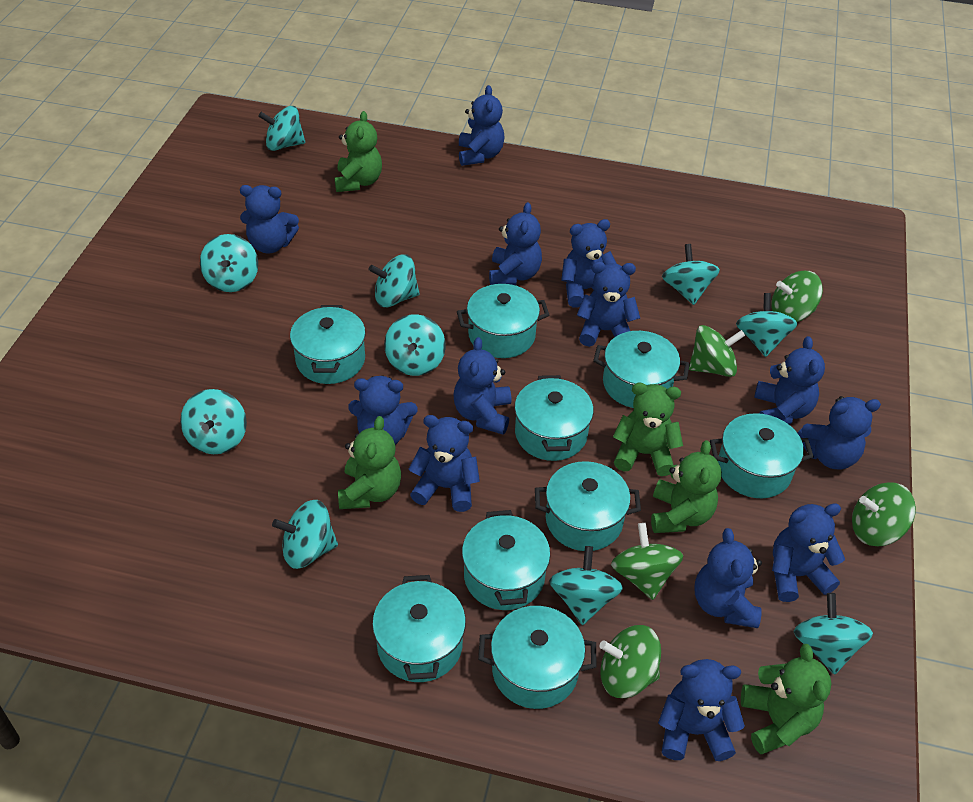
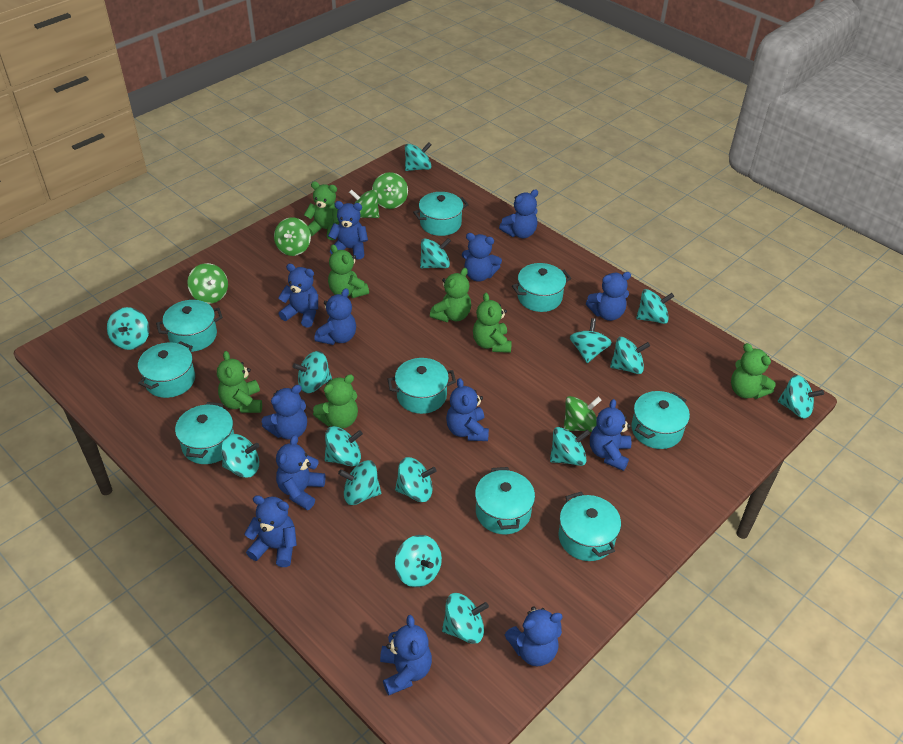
green teddy bear: 5 -> 7
turquoise spinning top: 10 -> 15

